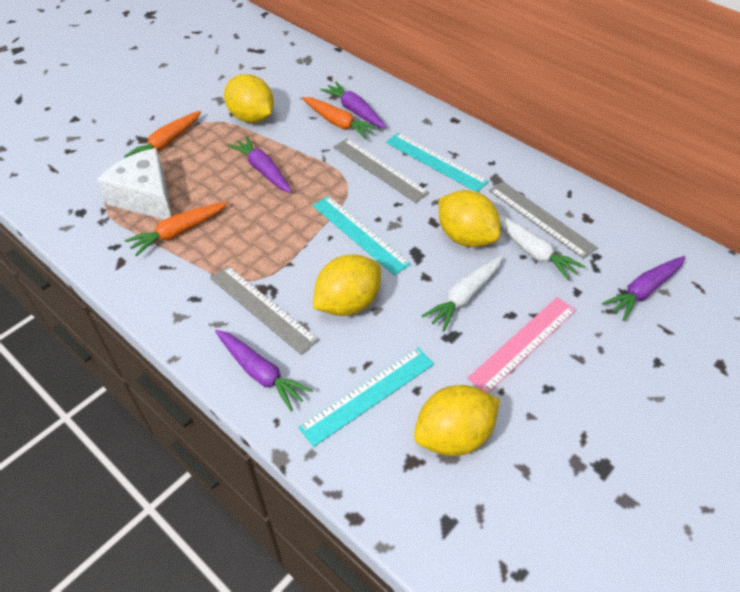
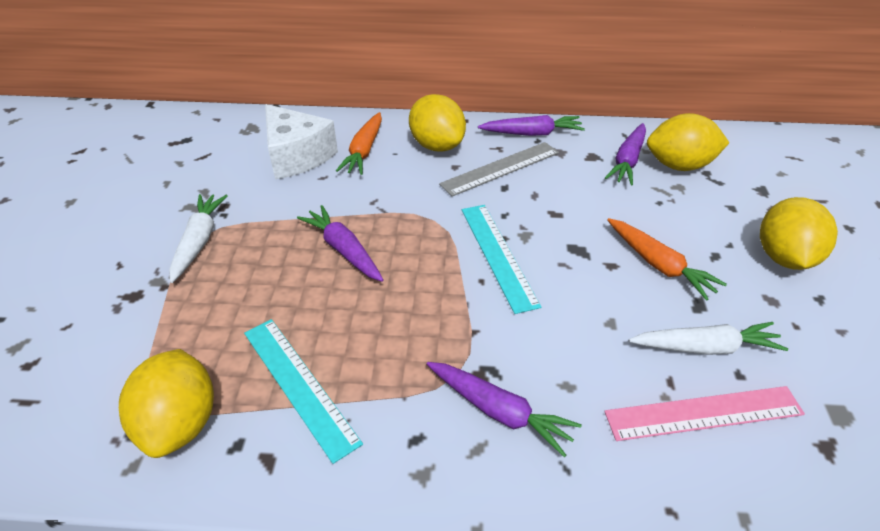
grey ruler: 3 -> 1
orange carrot: 3 -> 2
turquoise ruler: 3 -> 2

